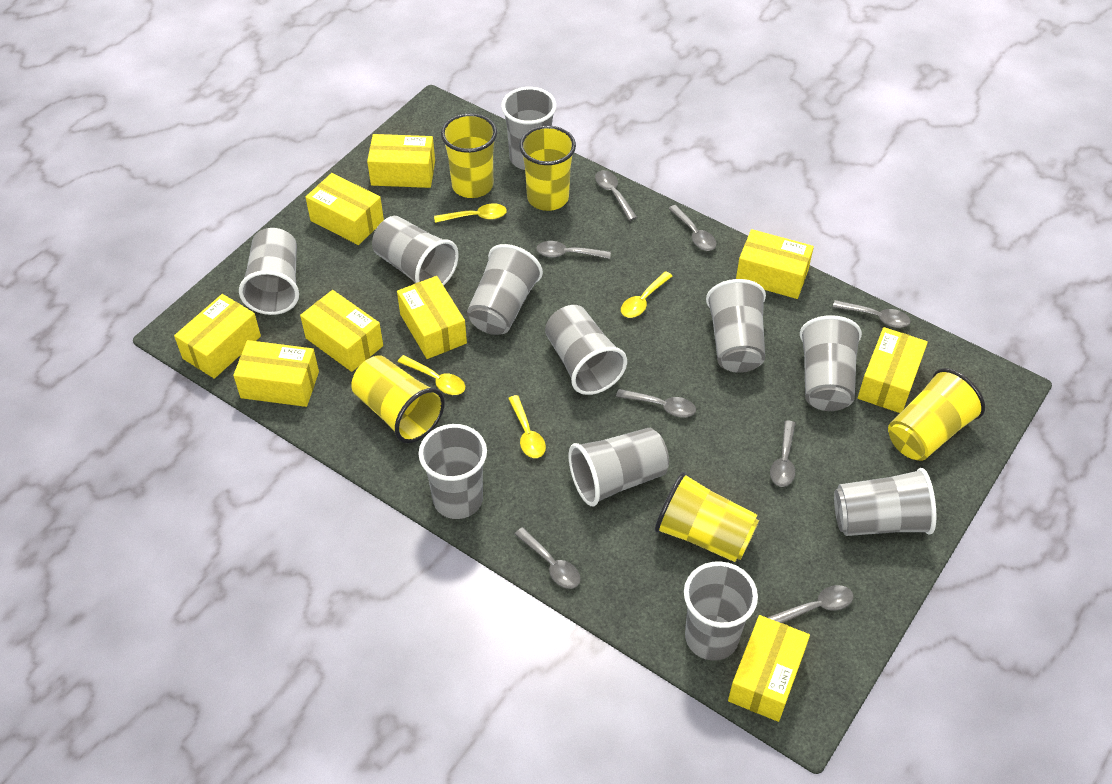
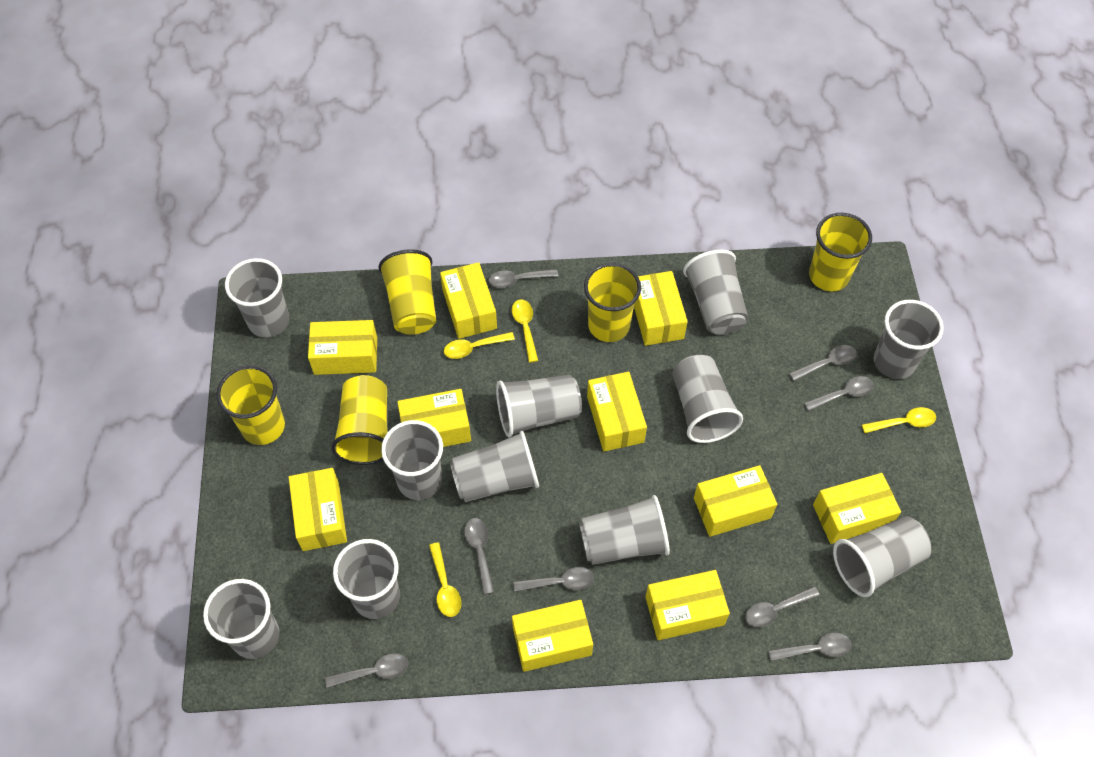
yellow box: 9 -> 10

